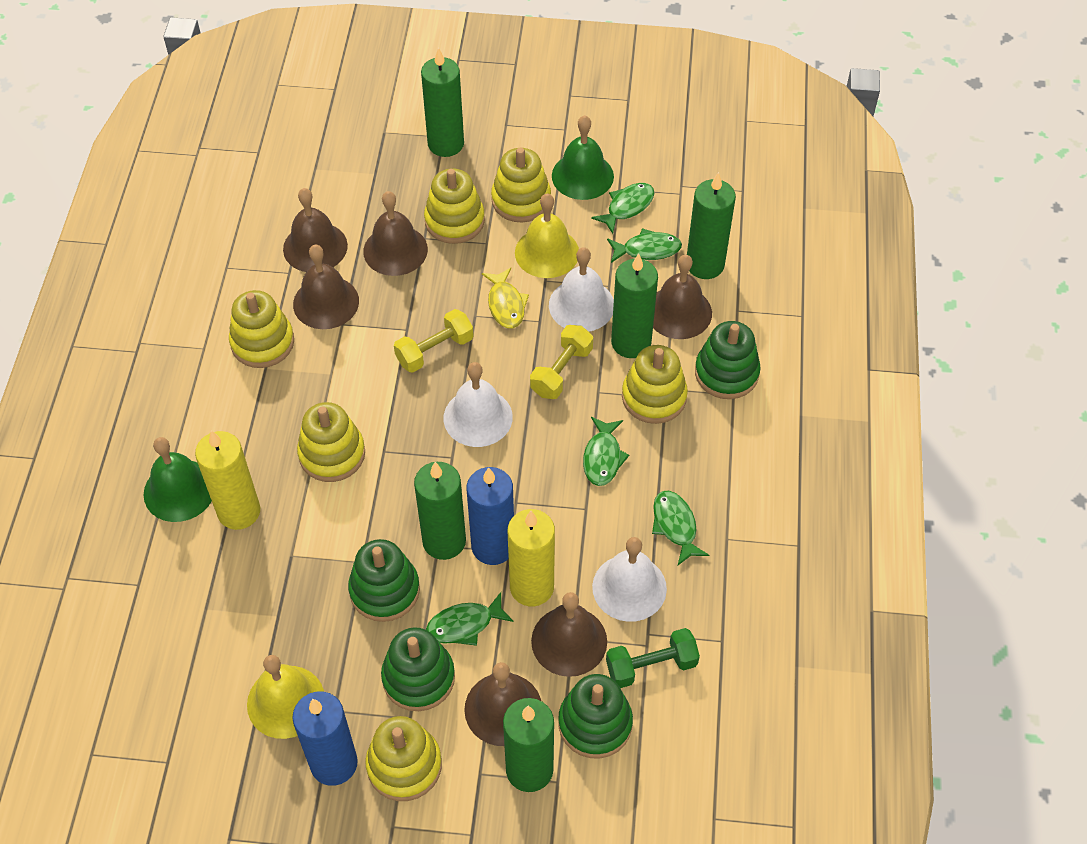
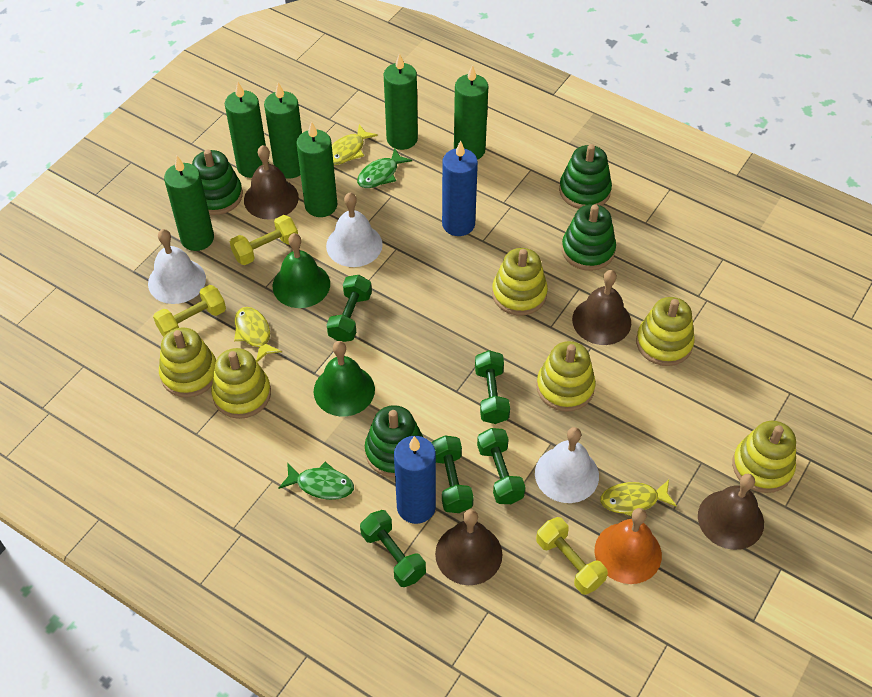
brown bell: 6 -> 4
green candle: 5 -> 6
green dumbbell: 1 -> 5
green fish: 5 -> 2
orange bell: 0 -> 1
yellow bell: 2 -> 0
yellow candle: 2 -> 0
yellow dumbbell: 2 -> 3
yellow fish: 1 -> 3

